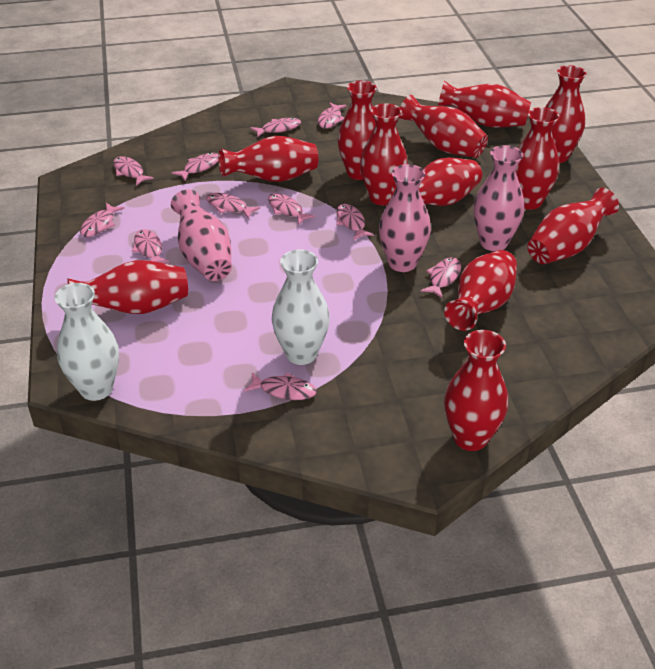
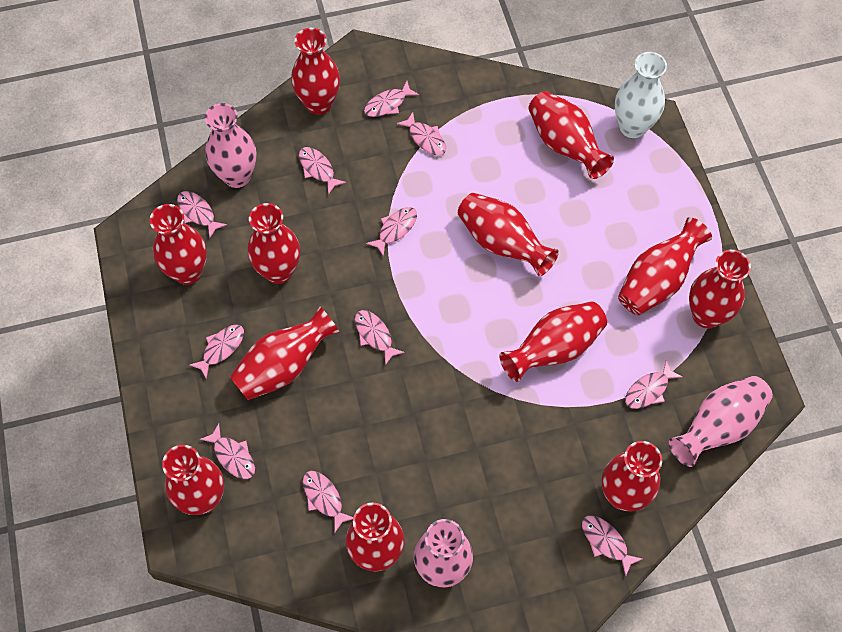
white vase: 2 -> 1

